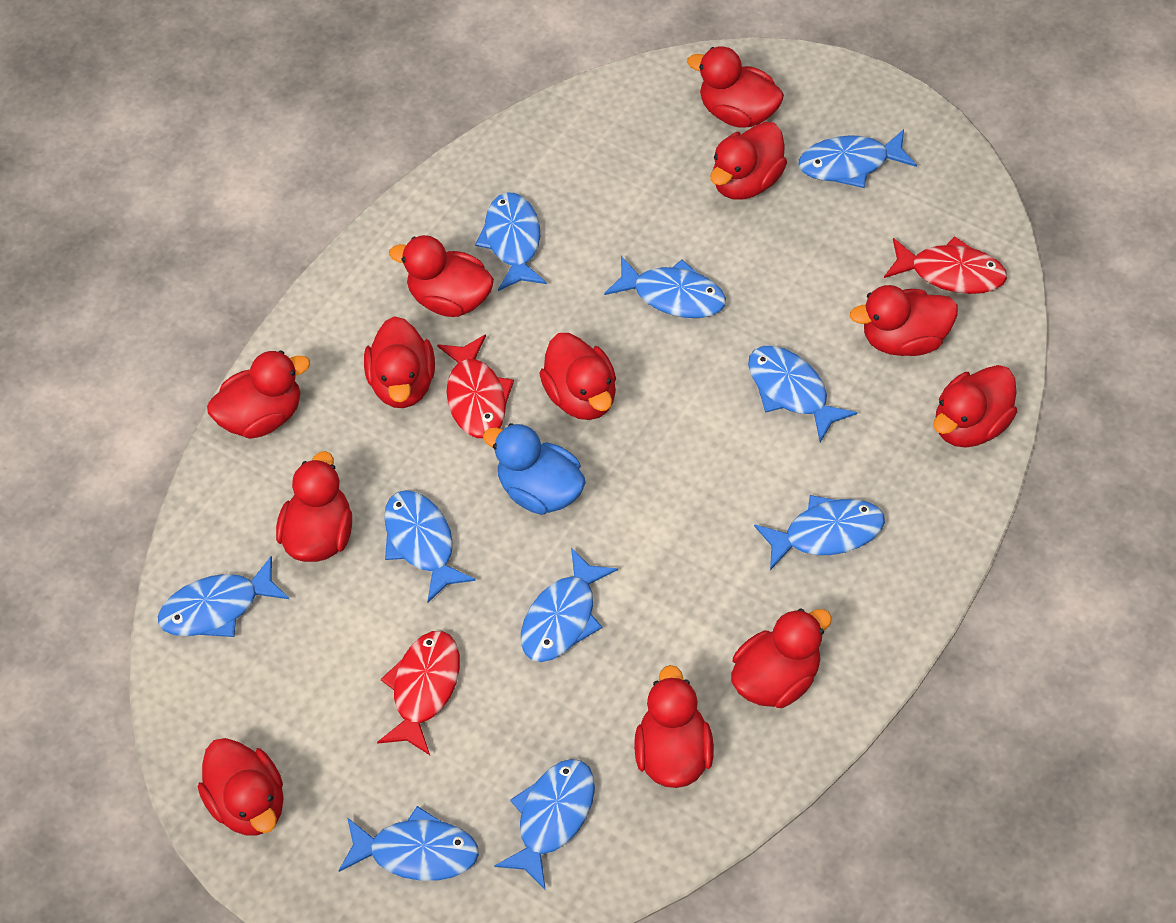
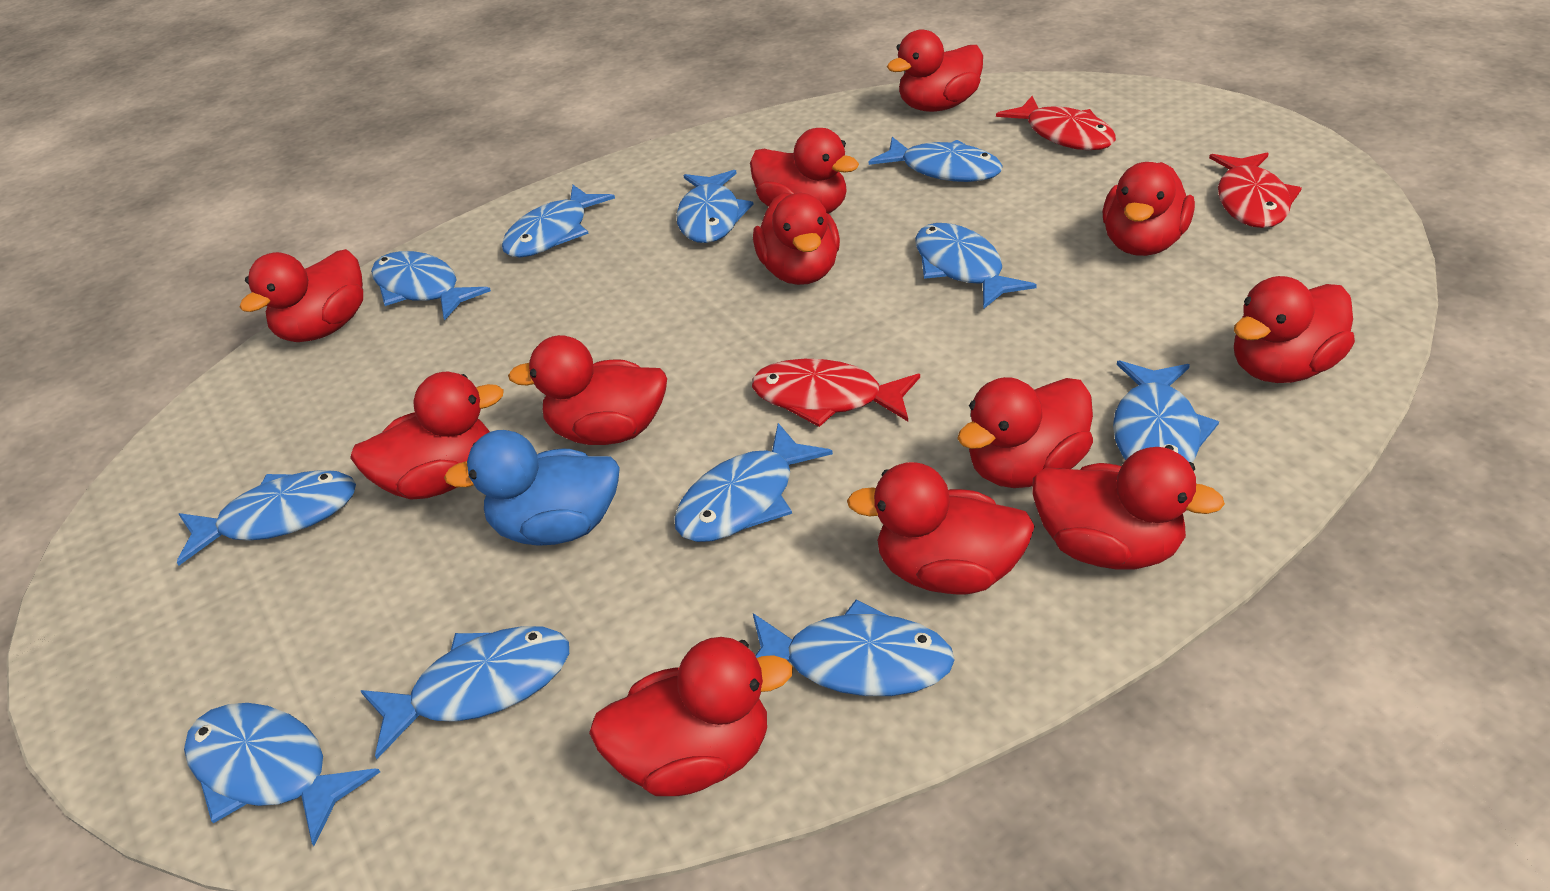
blue fish: 10 -> 11

